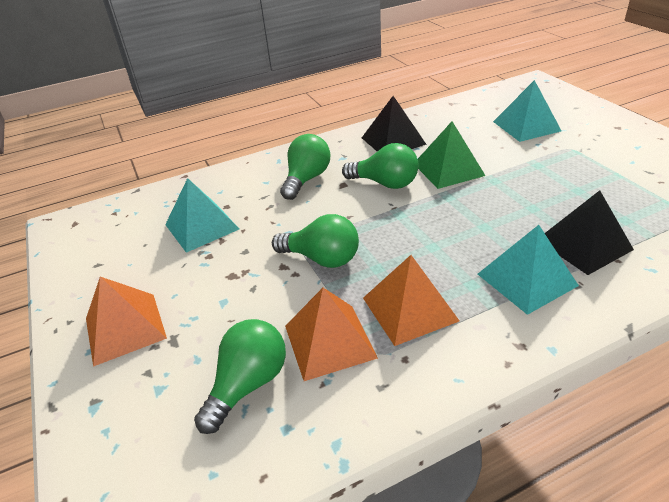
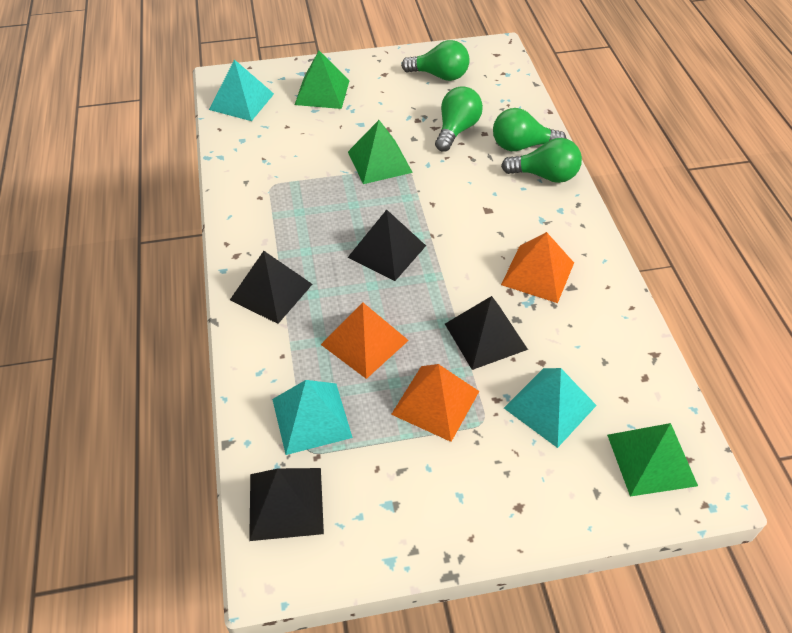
black pyramid: 2 -> 4
green pyramid: 1 -> 3

